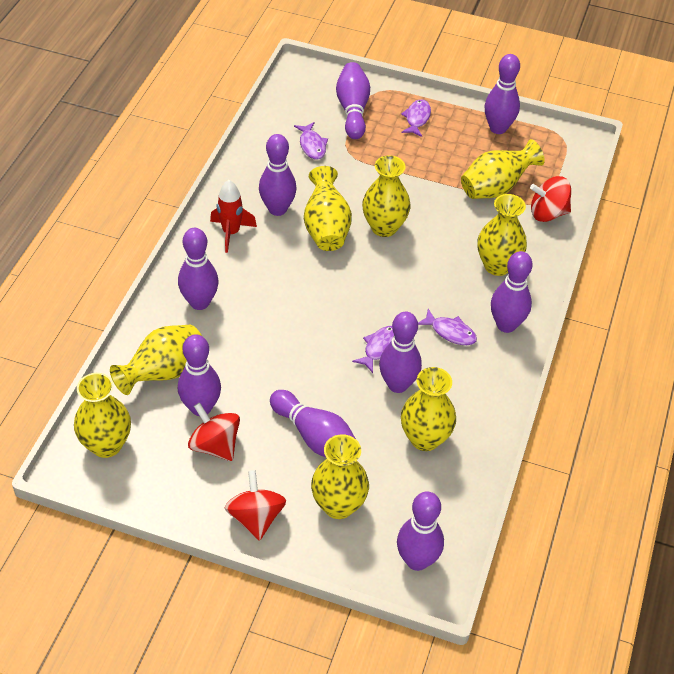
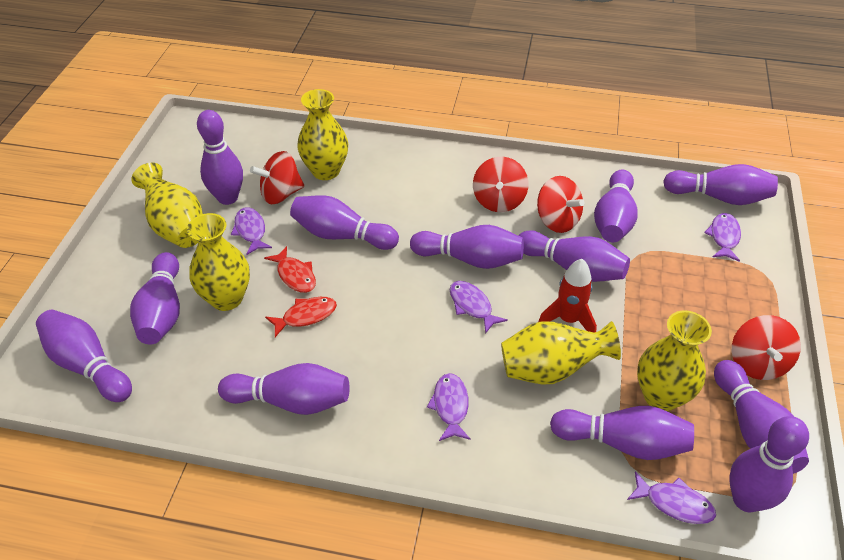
purple bowling pin: 9 -> 12
purple fish: 4 -> 5
red fish: 0 -> 2
red spinning top: 3 -> 4
yellow vase: 8 -> 5

